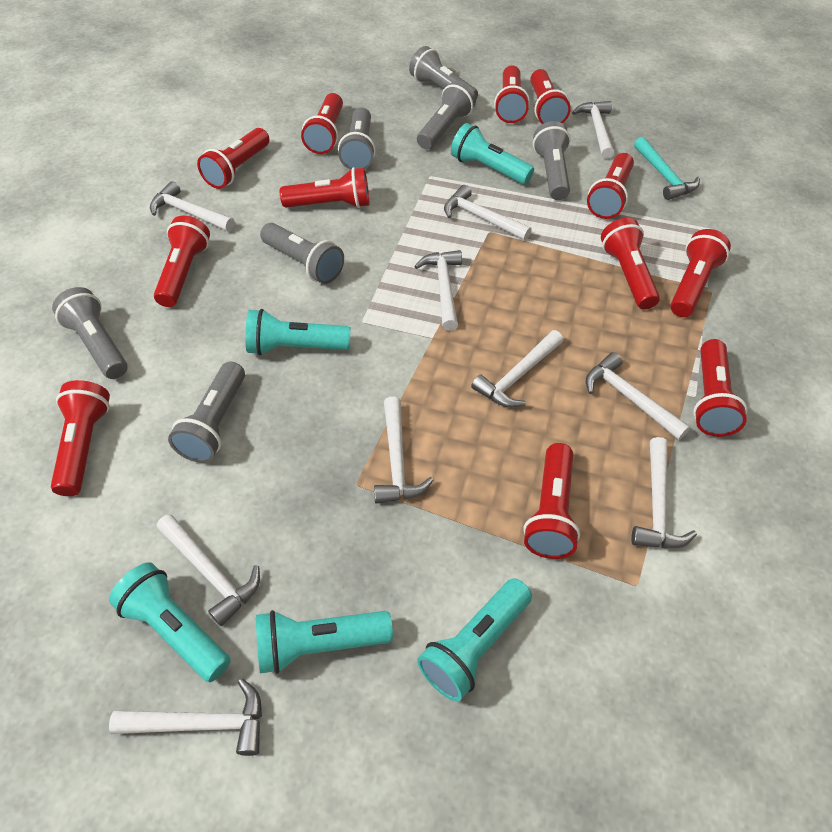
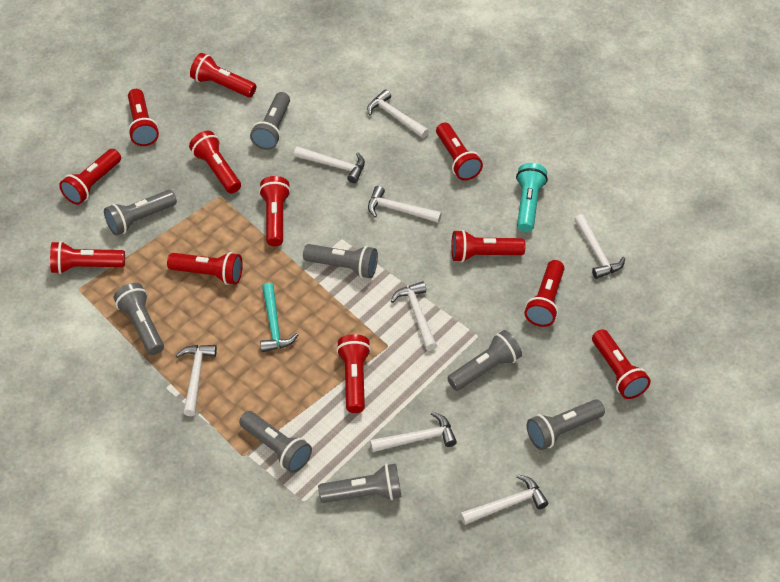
grey flashlight: 7 -> 8
turquoise flashlight: 5 -> 1
white hammer: 10 -> 8

